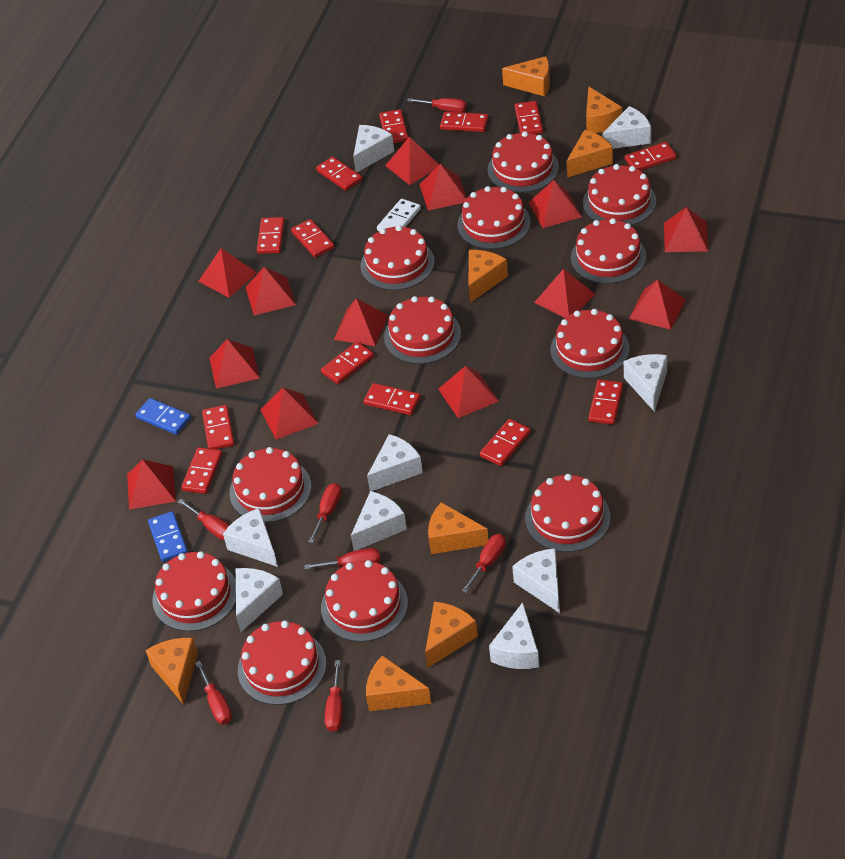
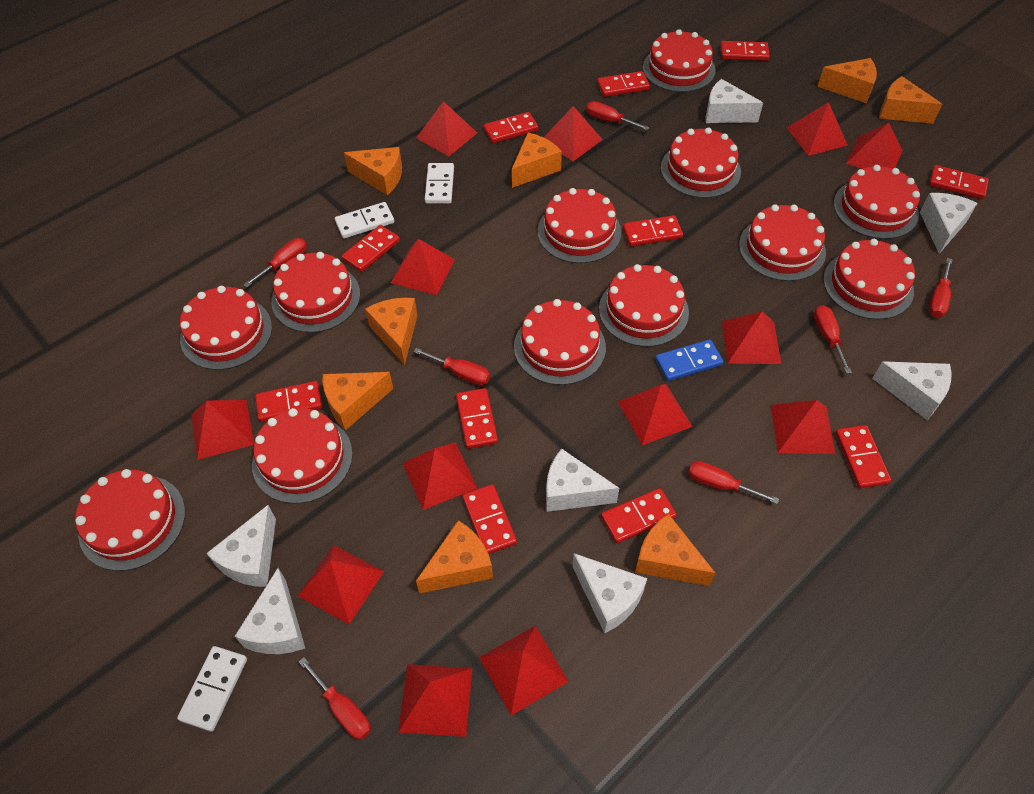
blue domino: 2 -> 1
red domino: 13 -> 11
white cheese: 9 -> 7
white domino: 1 -> 3

